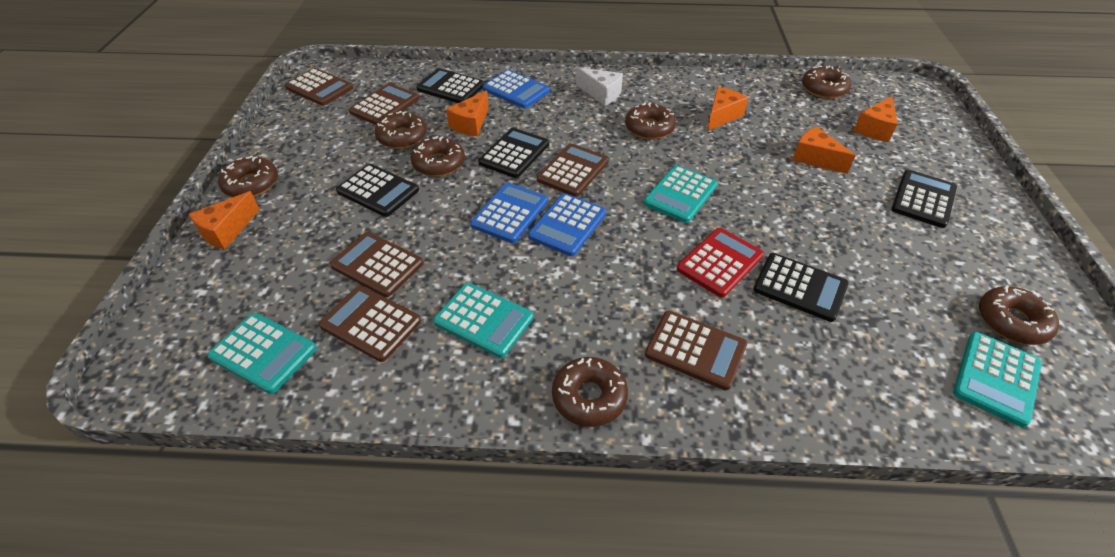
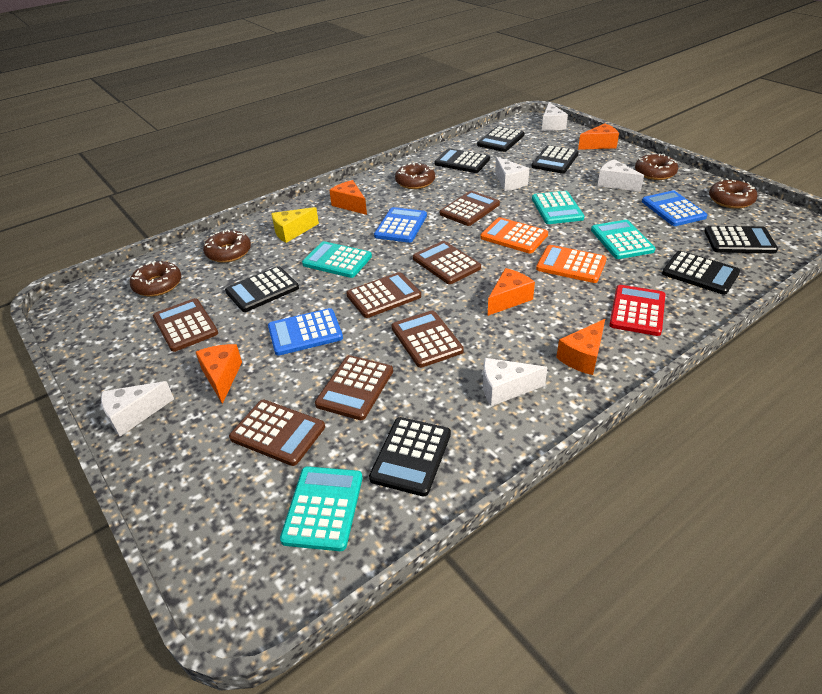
black calculator: 5 -> 7
brown calculator: 6 -> 7
brown donut: 7 -> 5
orange calculator: 0 -> 2
white cheese: 1 -> 5
yellow cheese: 0 -> 1

